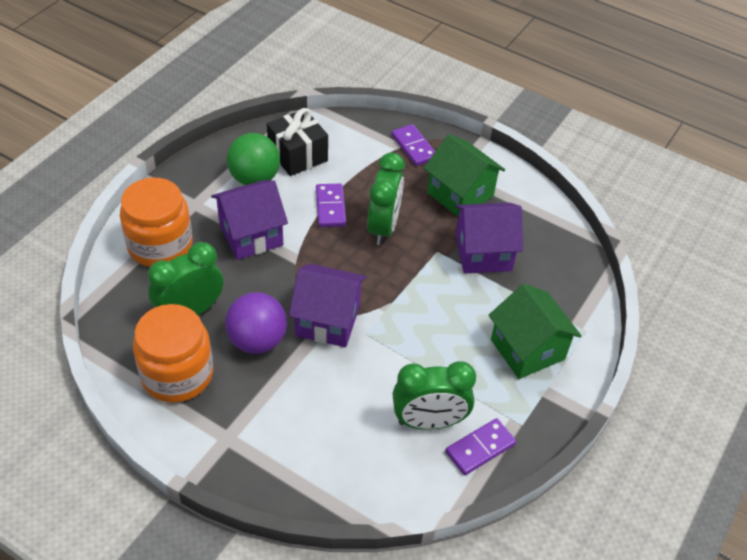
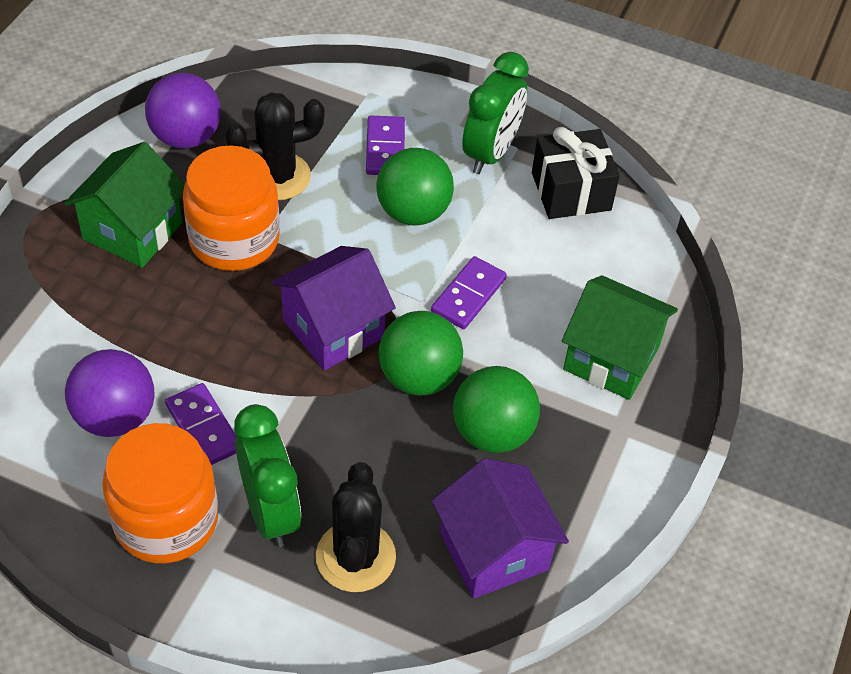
black cactus: 0 -> 2
green ball: 1 -> 3
green clock: 3 -> 2
purple ball: 1 -> 2
purple house: 3 -> 2

